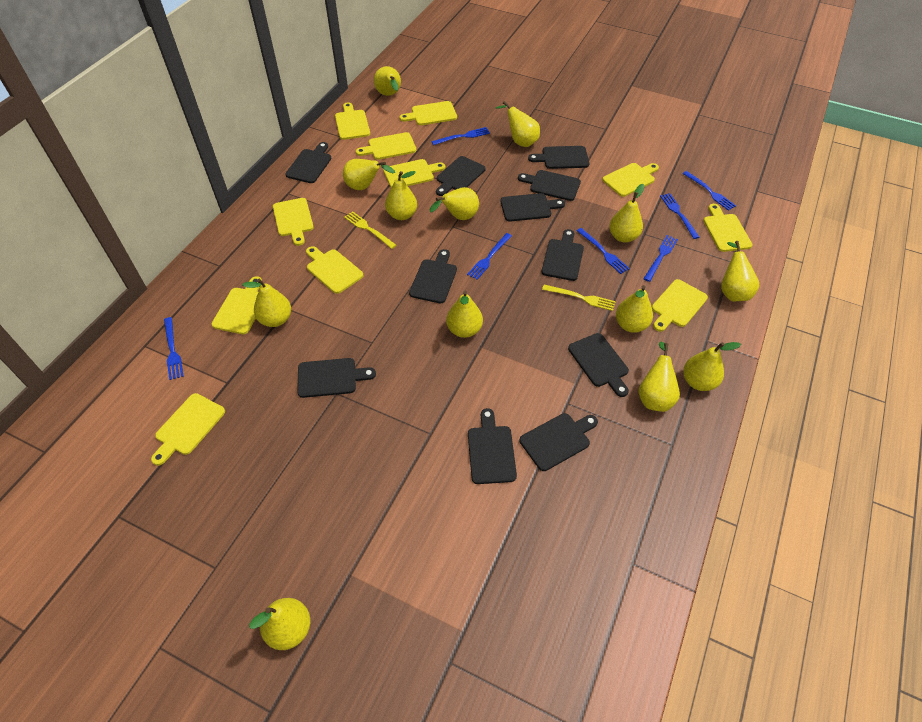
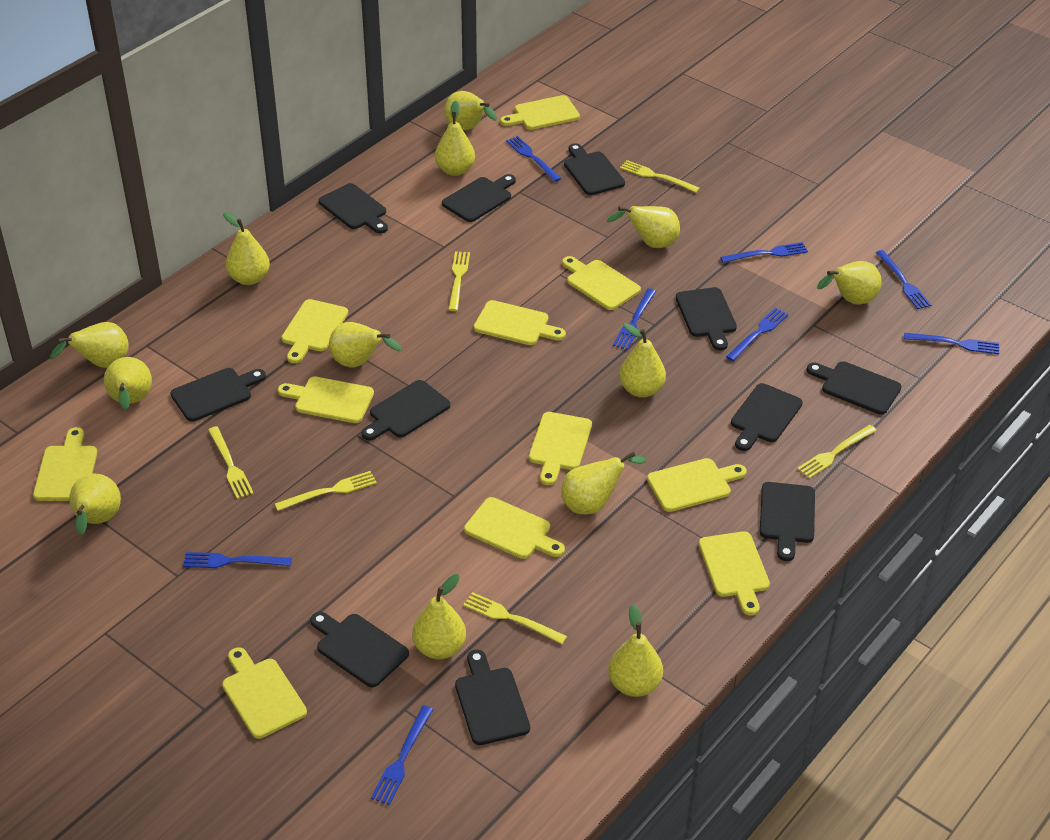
blue fork: 7 -> 8
yellow fork: 2 -> 6

